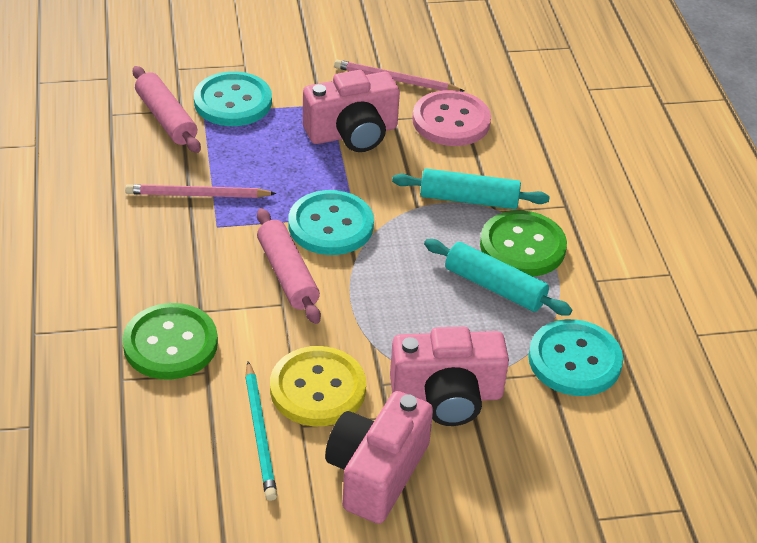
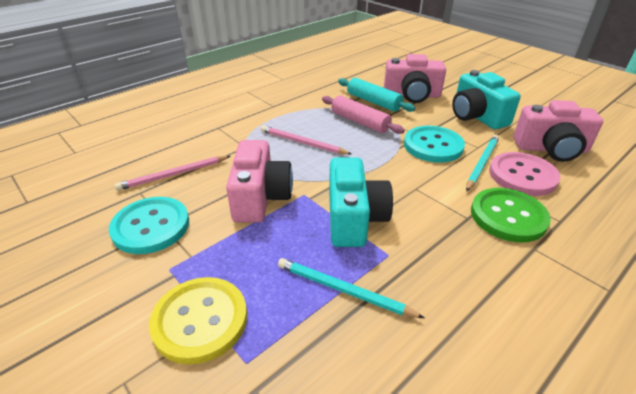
green button: 2 -> 1
pink rolling pin: 2 -> 1
turquoise button: 3 -> 2
turquoise camera: 0 -> 2
turquoise pencil: 1 -> 2
turquoise rolling pin: 2 -> 1

